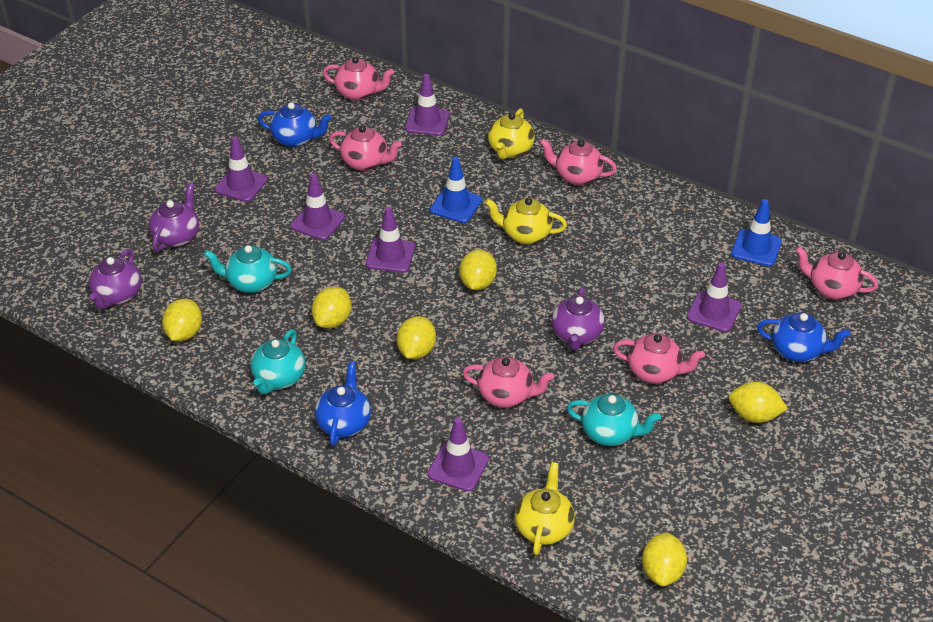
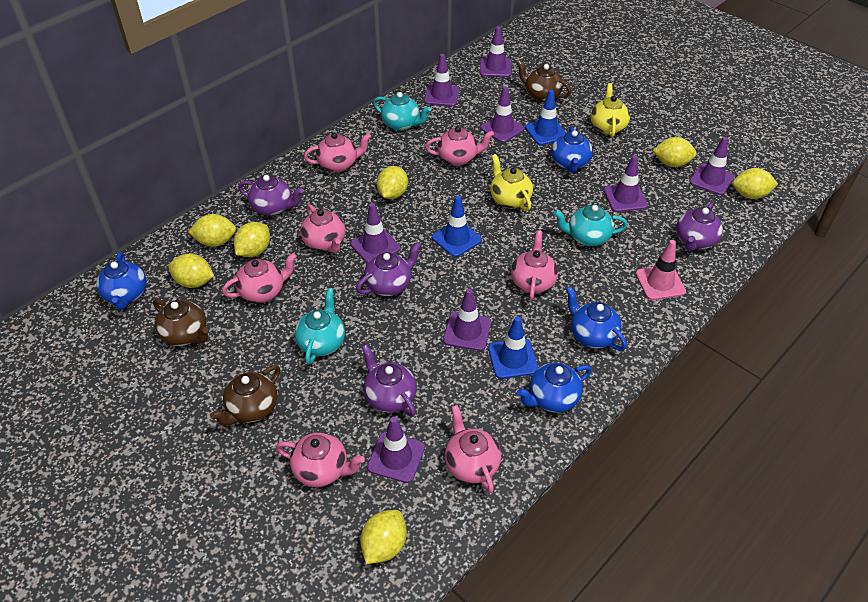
blue teapot: 3 -> 4
blue traffic cone: 2 -> 3
brown teapot: 0 -> 3
pink teapot: 6 -> 7
pink traffic cone: 0 -> 1
purple teapot: 3 -> 4
purple traffic cone: 6 -> 8
yellow lemon: 6 -> 7
yellow teapot: 3 -> 2

